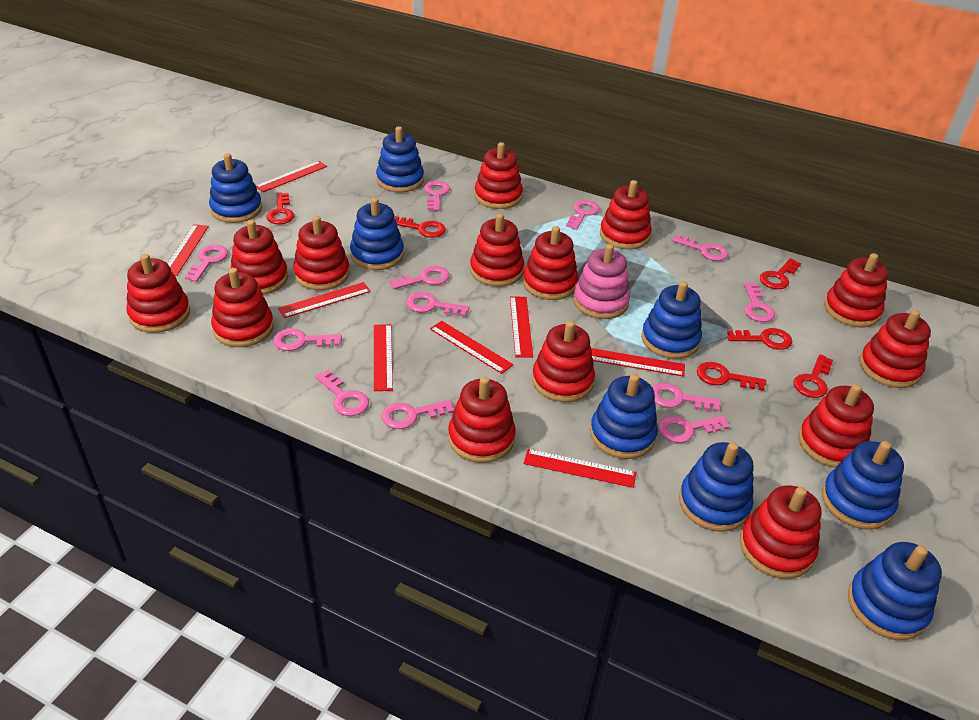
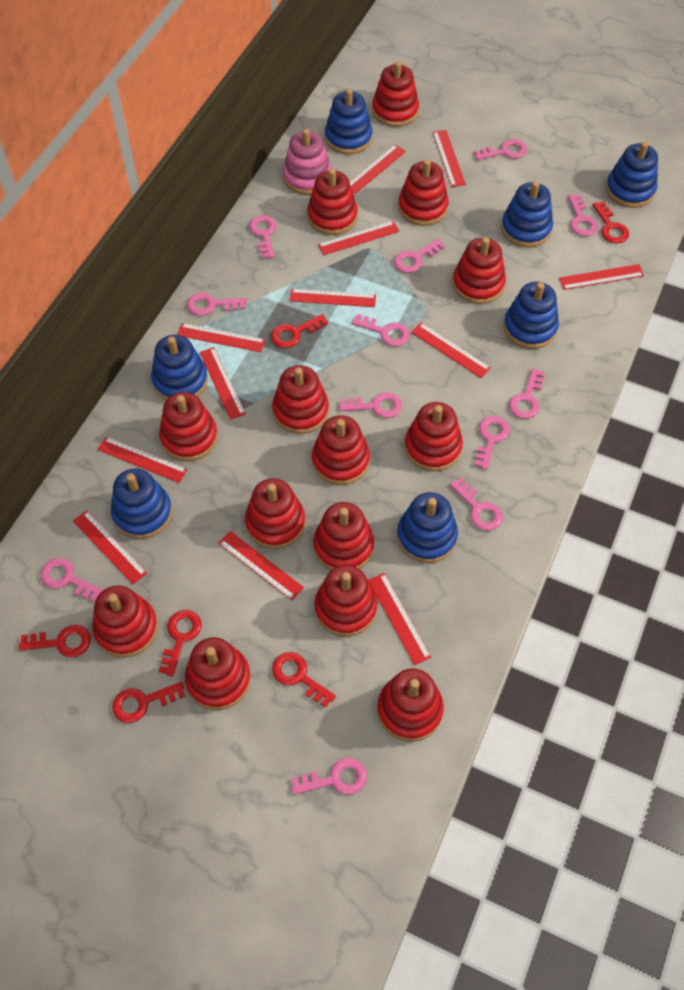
blue stacking toy: 8 -> 7
red ruler: 8 -> 12

